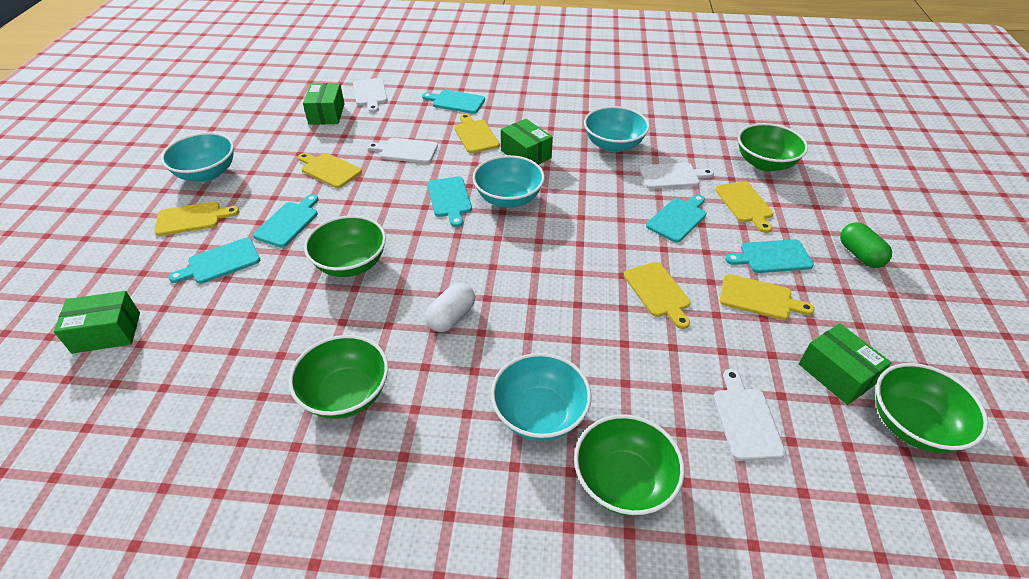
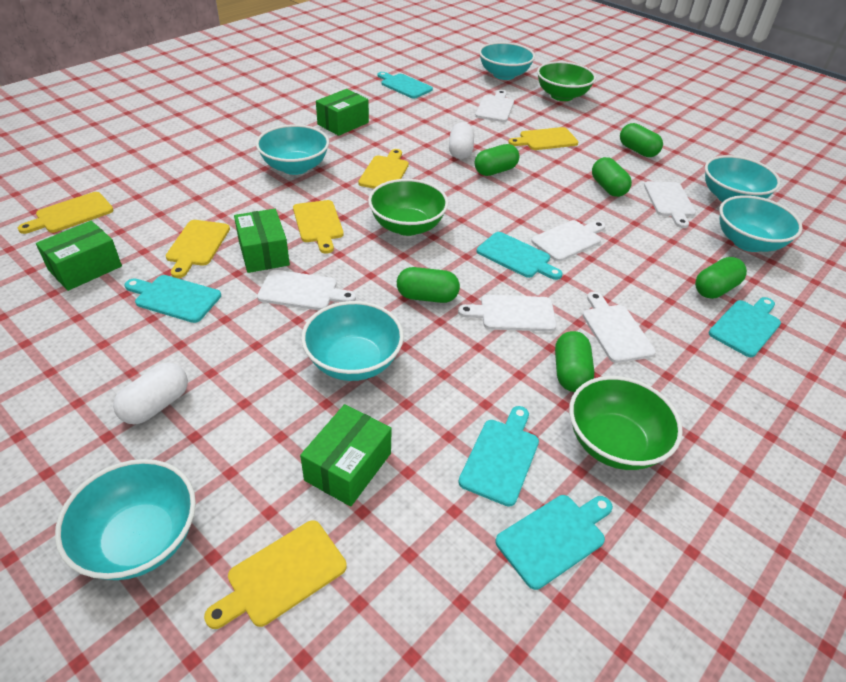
green bowl: 5 -> 3
green capsule: 1 -> 6
turquoise bowl: 4 -> 6
white capsule: 1 -> 2
white cutting board: 4 -> 6

